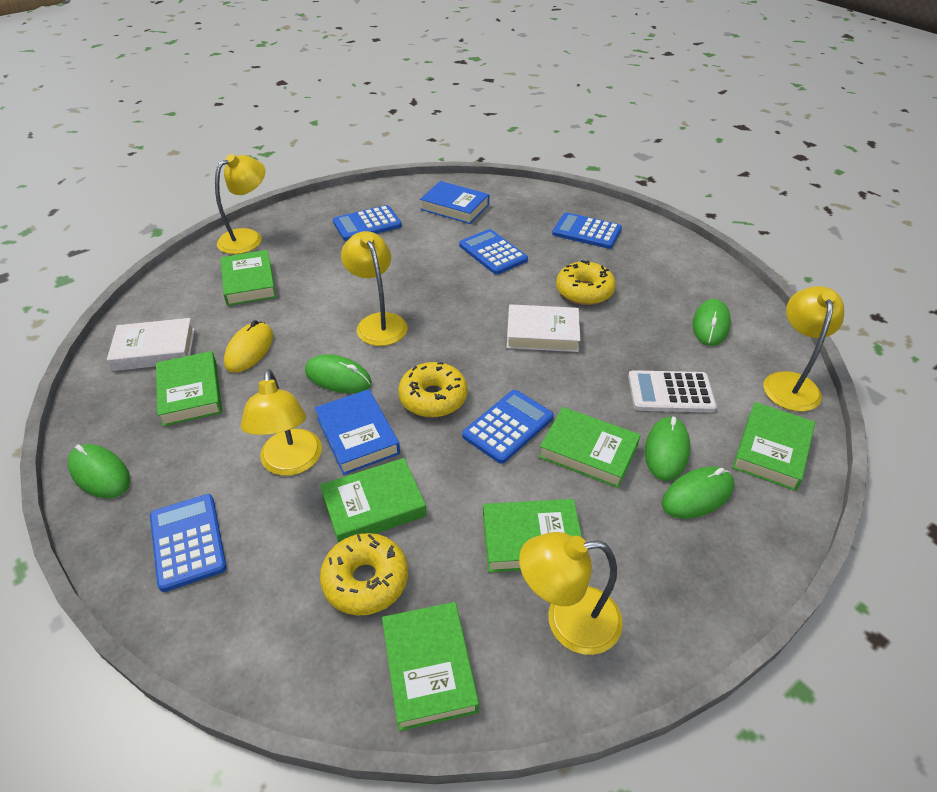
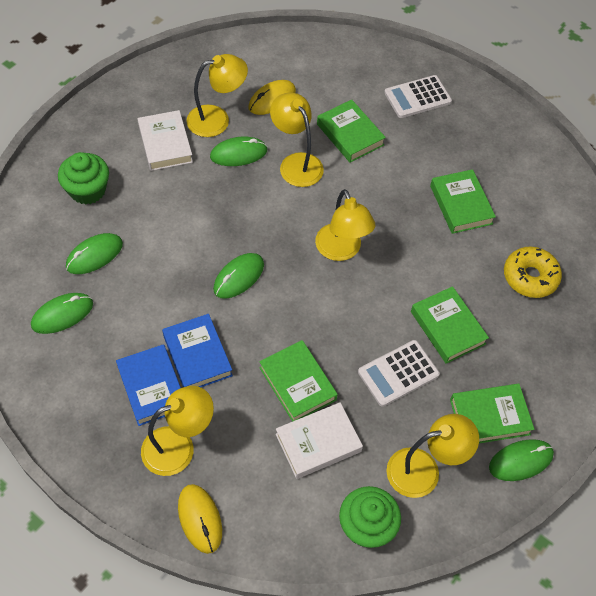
blue calculator: 5 -> 0
green book: 7 -> 5
green cupcake: 0 -> 2
white calculator: 1 -> 2
yellow donut: 3 -> 1
yellow mouse: 1 -> 2

